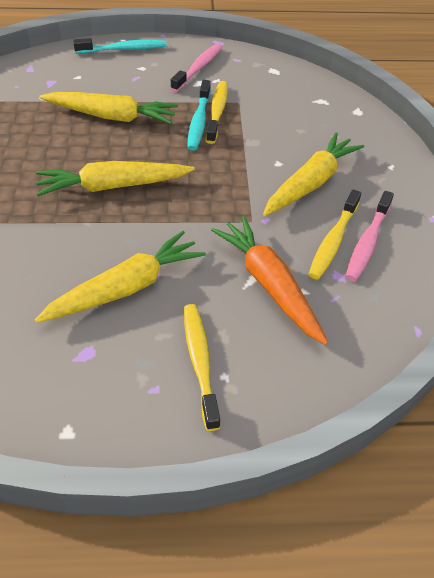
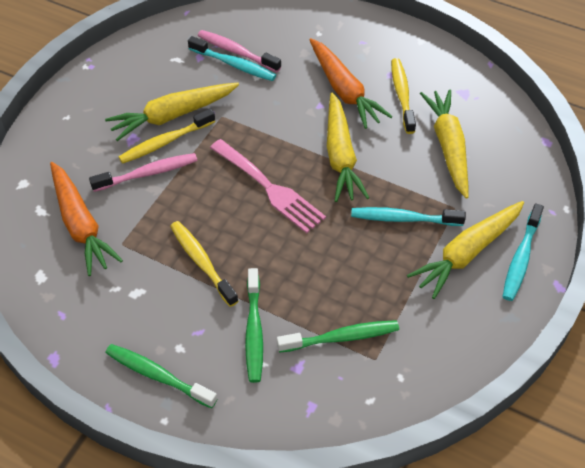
green toothbrush: 0 -> 3
orange carrot: 1 -> 2
pink fork: 0 -> 1
turquoise toothbrush: 2 -> 3

